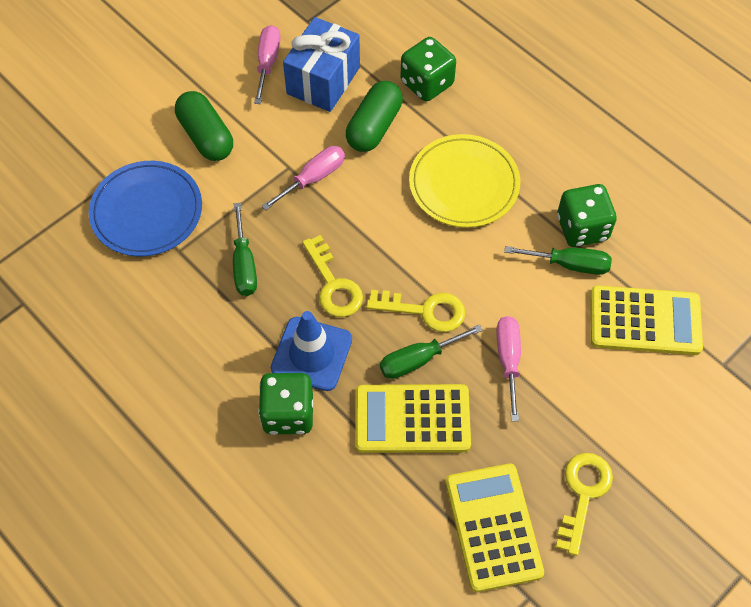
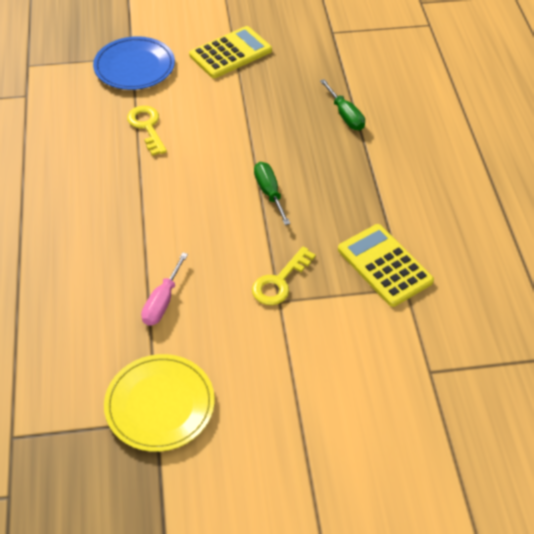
blue gift: 1 -> 0
blue traffic cone: 1 -> 0
green capsule: 2 -> 0
green dice: 3 -> 0
green screwdriver: 3 -> 2
pink screwdriver: 3 -> 1
yellow calculator: 3 -> 2
yellow key: 3 -> 2

